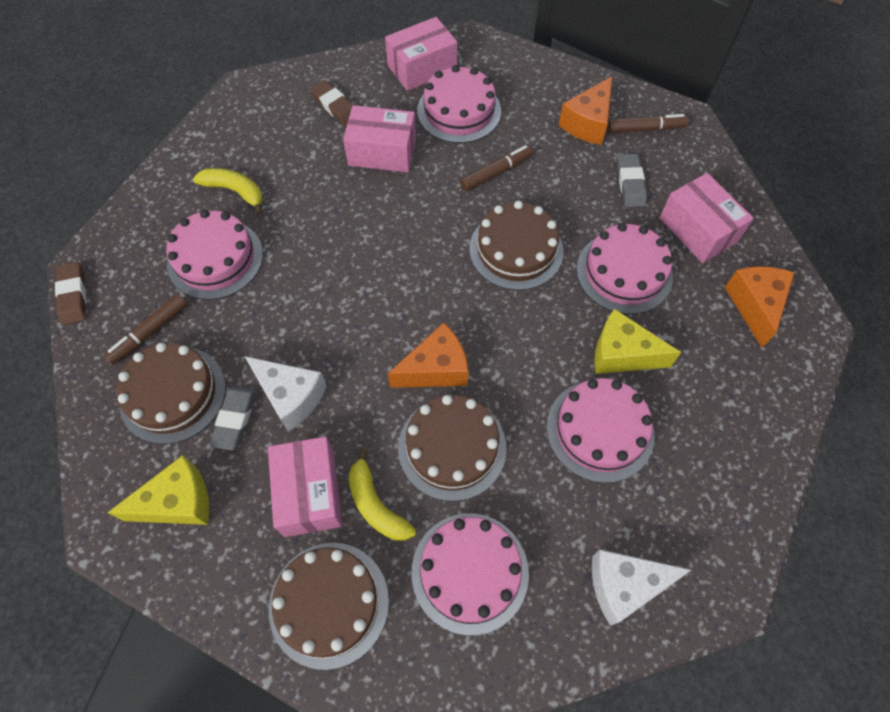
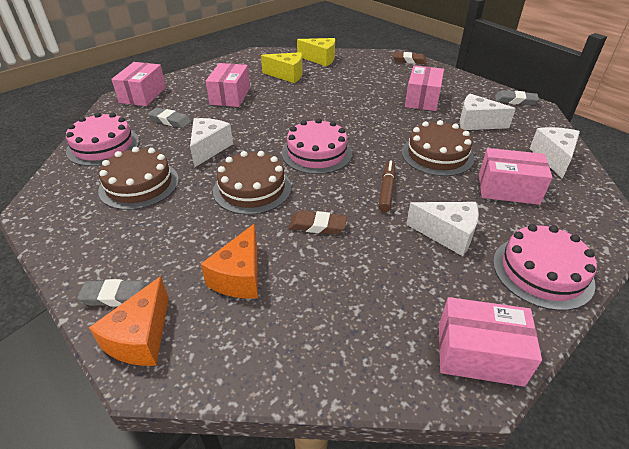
brown cake: 4 -> 3
brown marker: 3 -> 1
grey eraser: 2 -> 3
orange cheese: 3 -> 2
pink box: 4 -> 5
pink cake: 5 -> 3
white cheese: 2 -> 4
yellow banana: 2 -> 0

